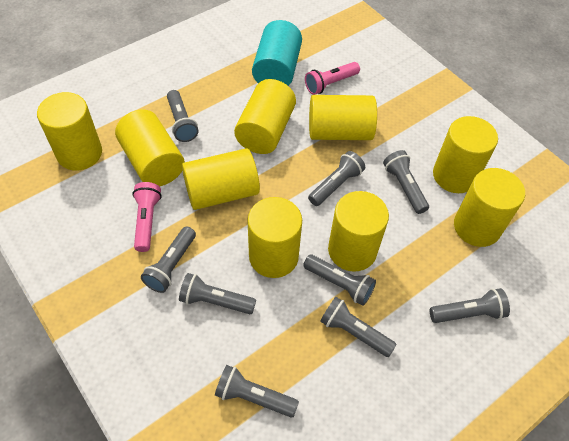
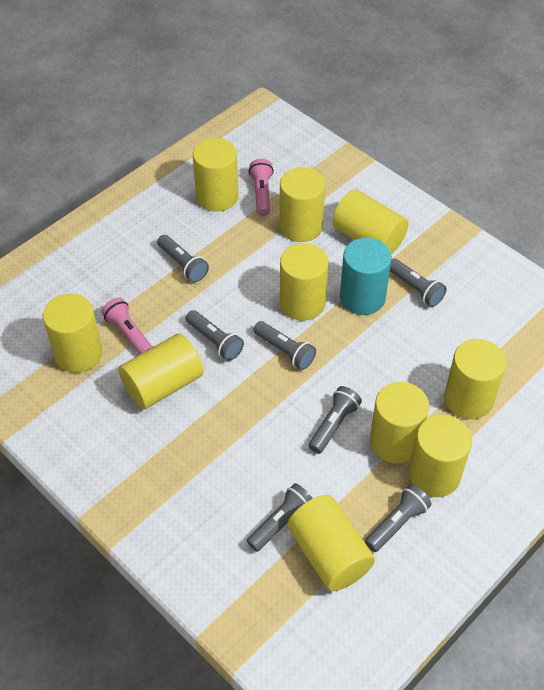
grey flashlight: 9 -> 7
yellow cylinder: 9 -> 10

